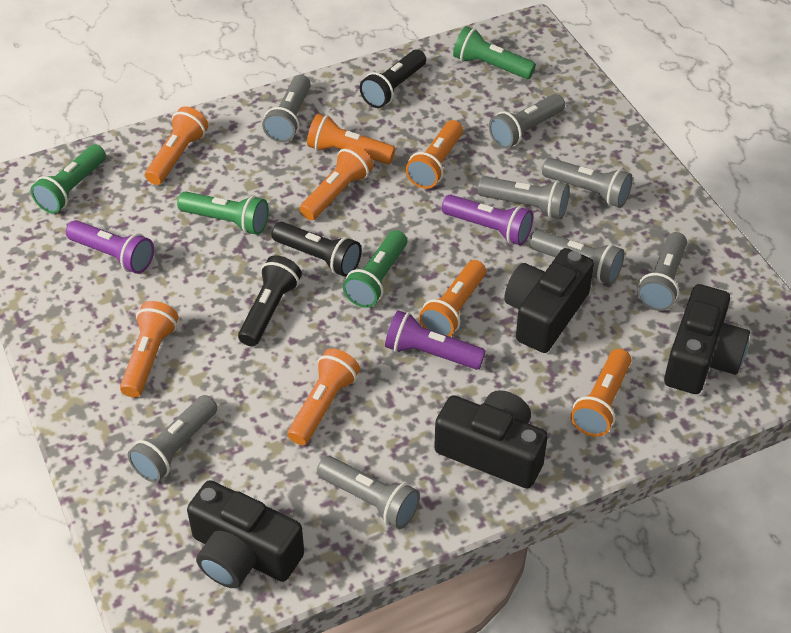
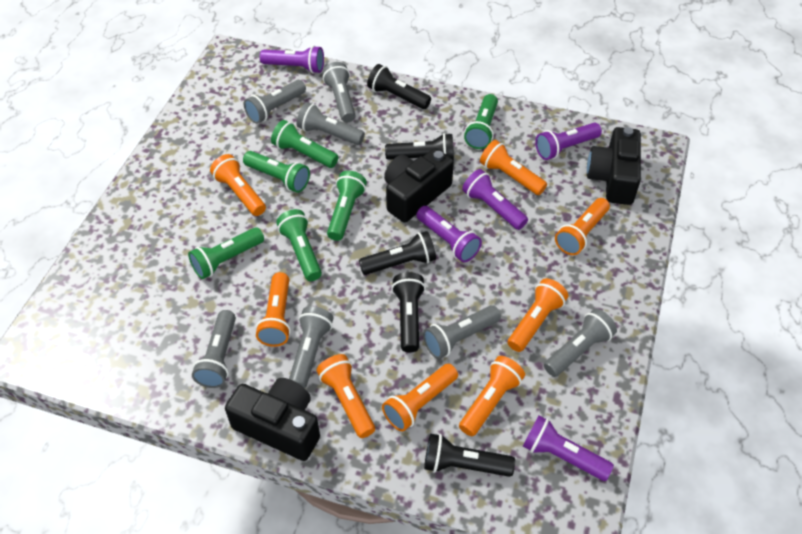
black camera: 4 -> 3
black flashlight: 3 -> 5
green flashlight: 4 -> 6
grey flashlight: 8 -> 7
purple flashlight: 3 -> 5

